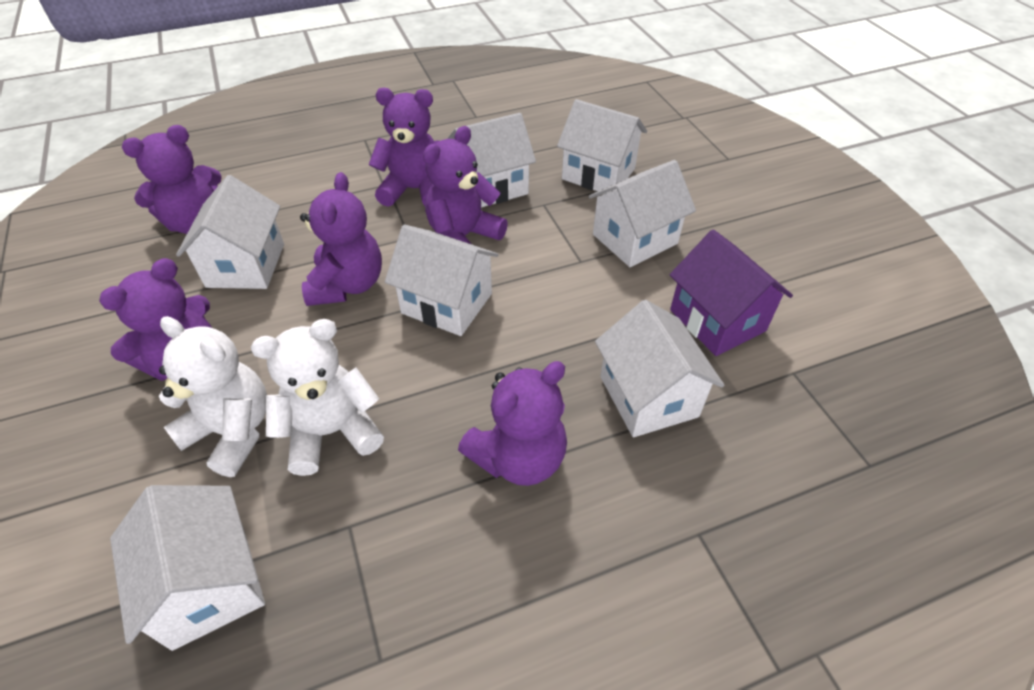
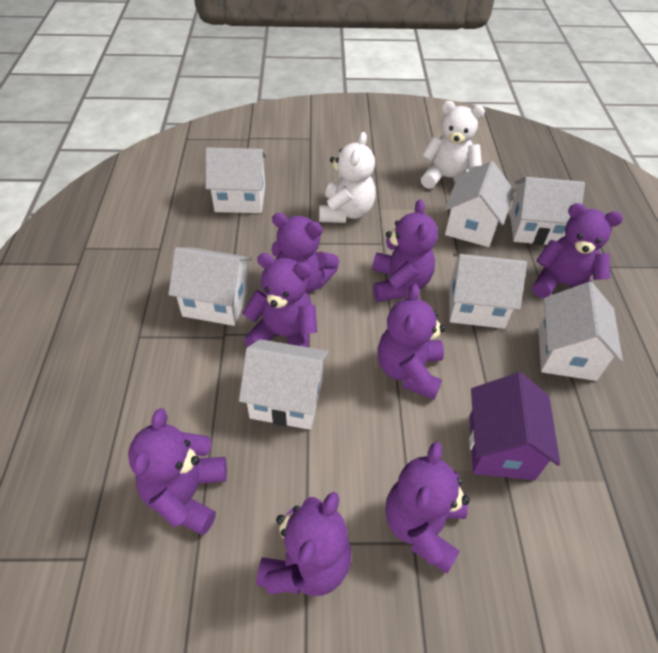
purple teddy bear: 6 -> 8

